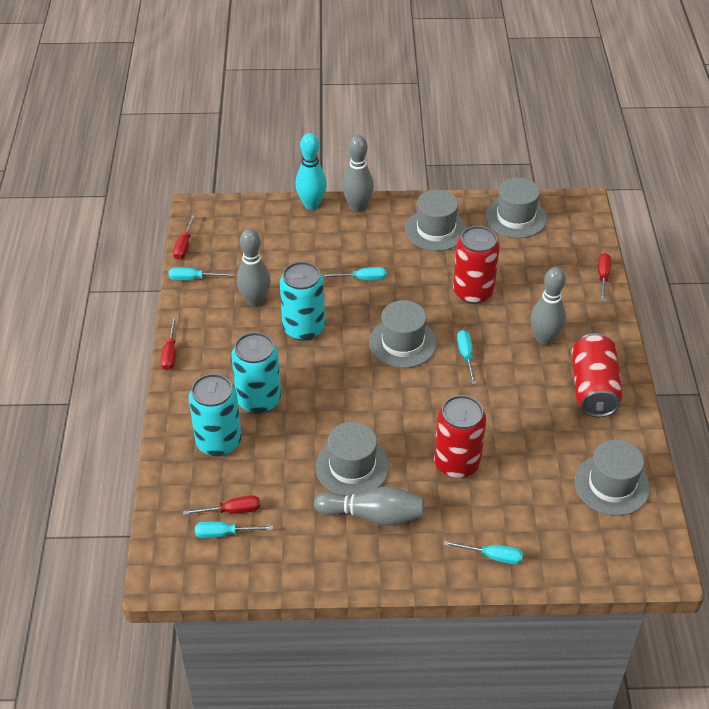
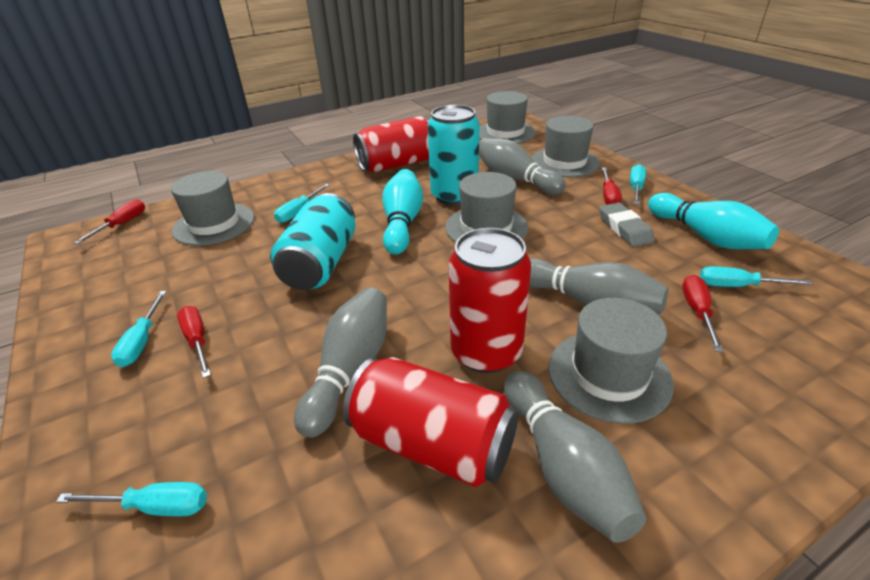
grey eraser: 0 -> 1
turquoise bowling pin: 1 -> 2
turquoise can: 3 -> 2

